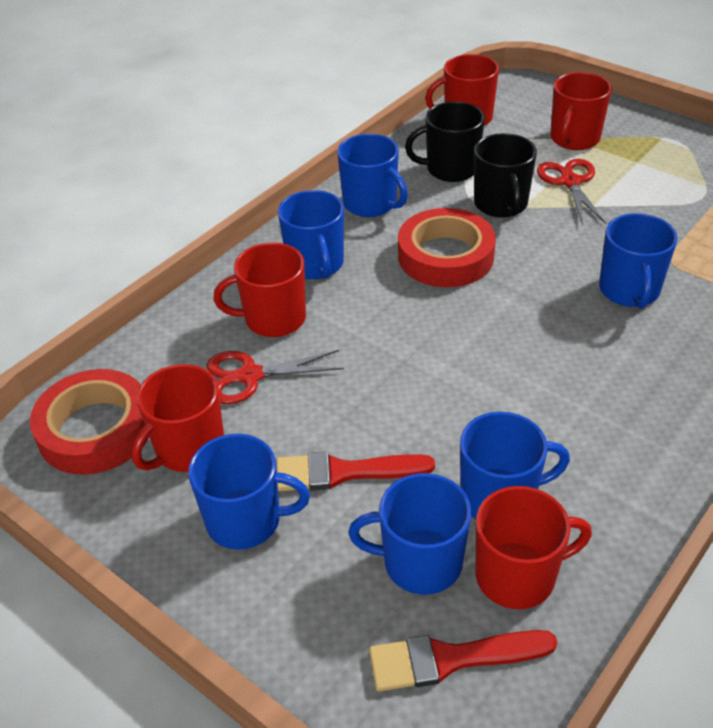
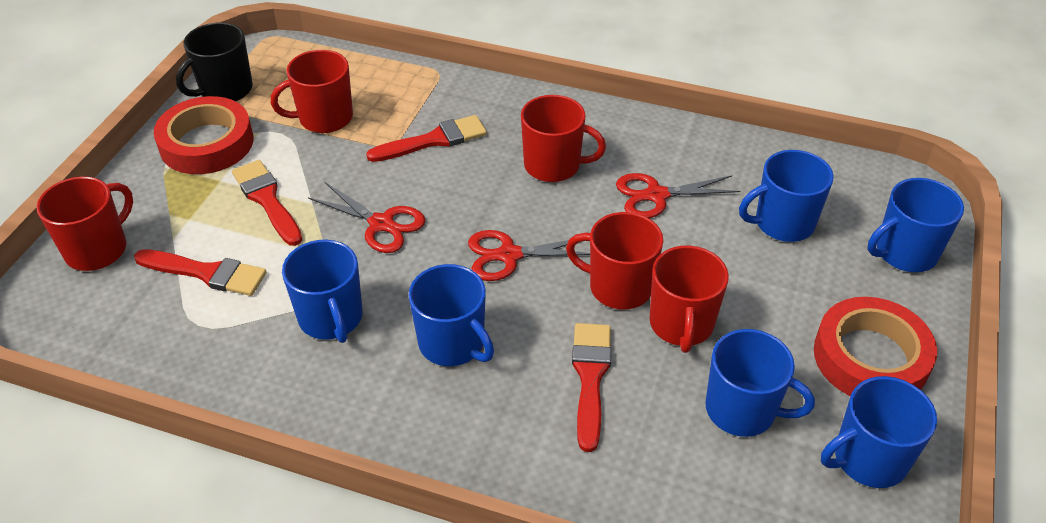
black mug: 2 -> 1
red brush: 2 -> 4
red scissors: 2 -> 3

